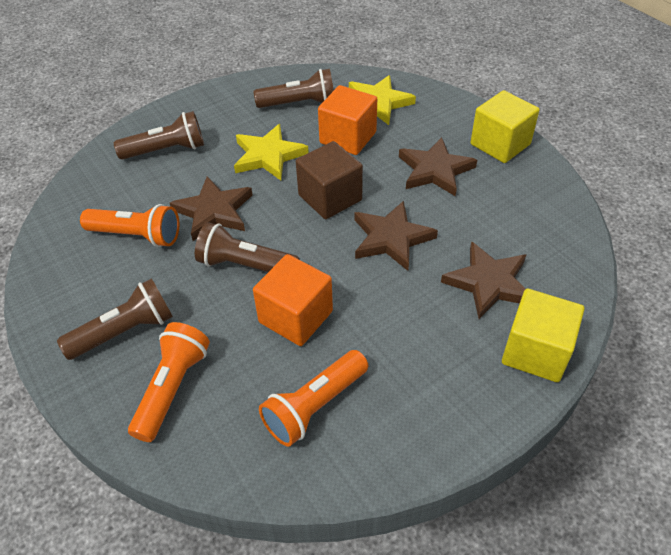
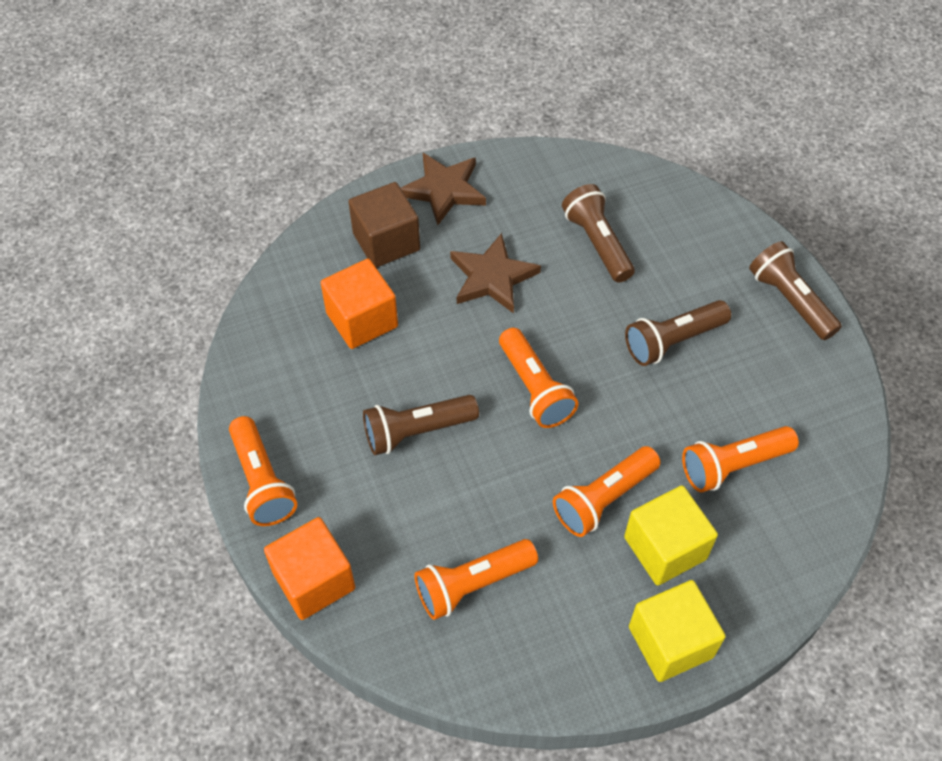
brown star: 4 -> 2
orange flashlight: 3 -> 5
yellow star: 2 -> 0

